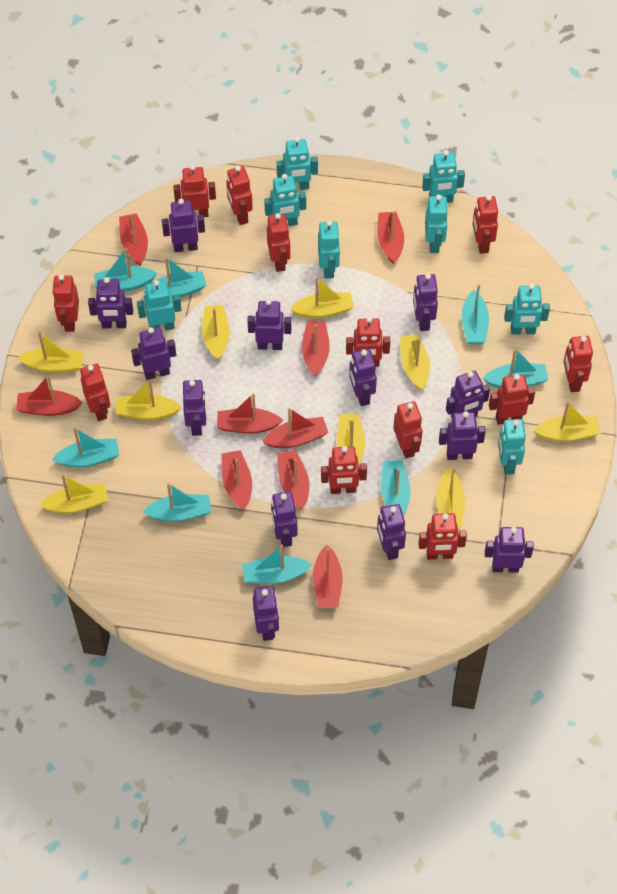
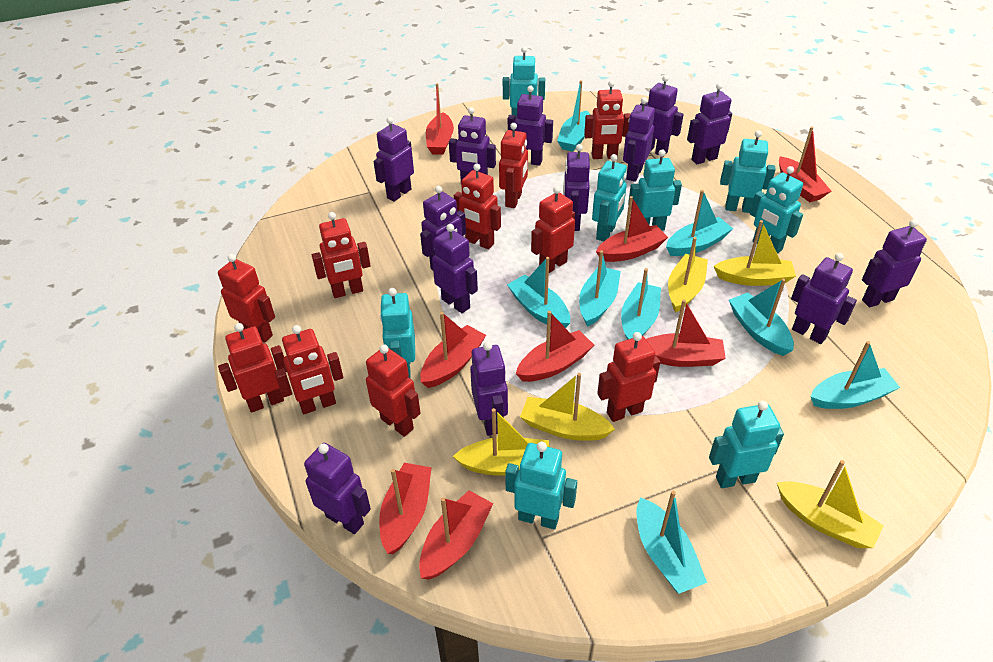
red boat: 9 -> 8
red robot: 12 -> 10
yellow boat: 9 -> 5

